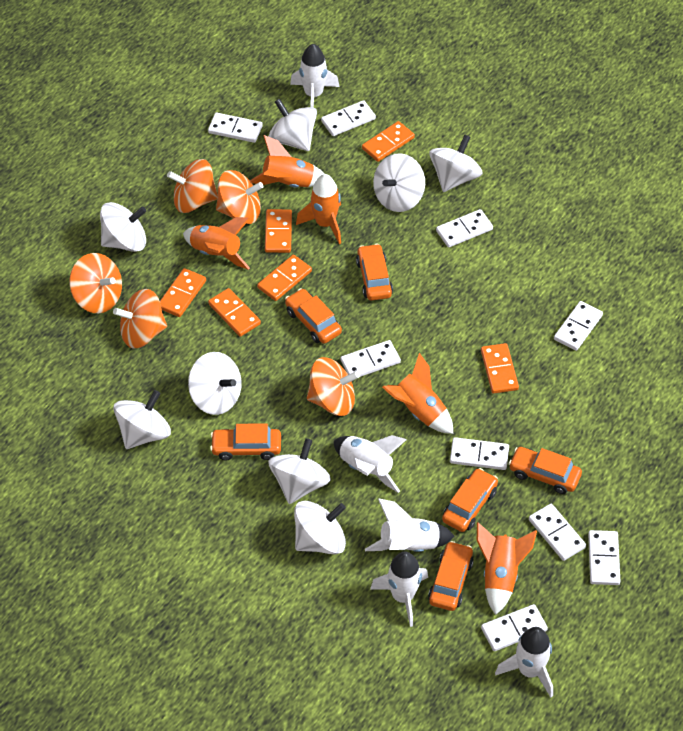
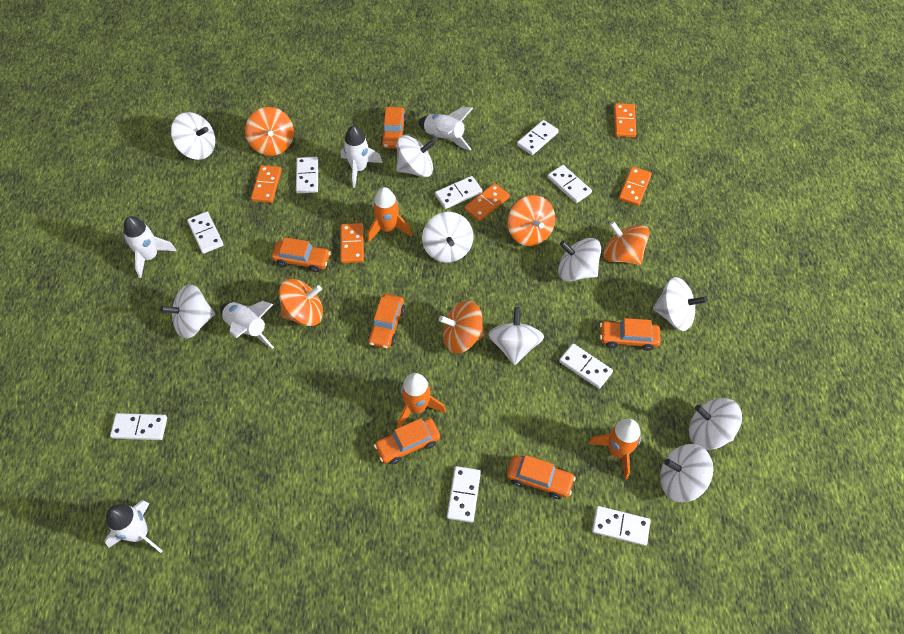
orange domino: 6 -> 5
orange rocket: 5 -> 3
white spinning top: 8 -> 9

